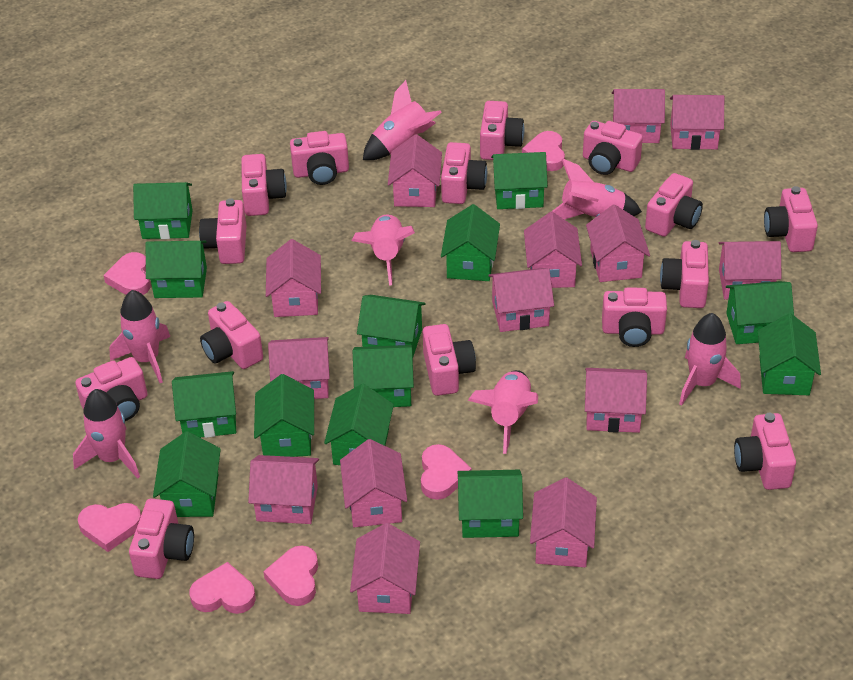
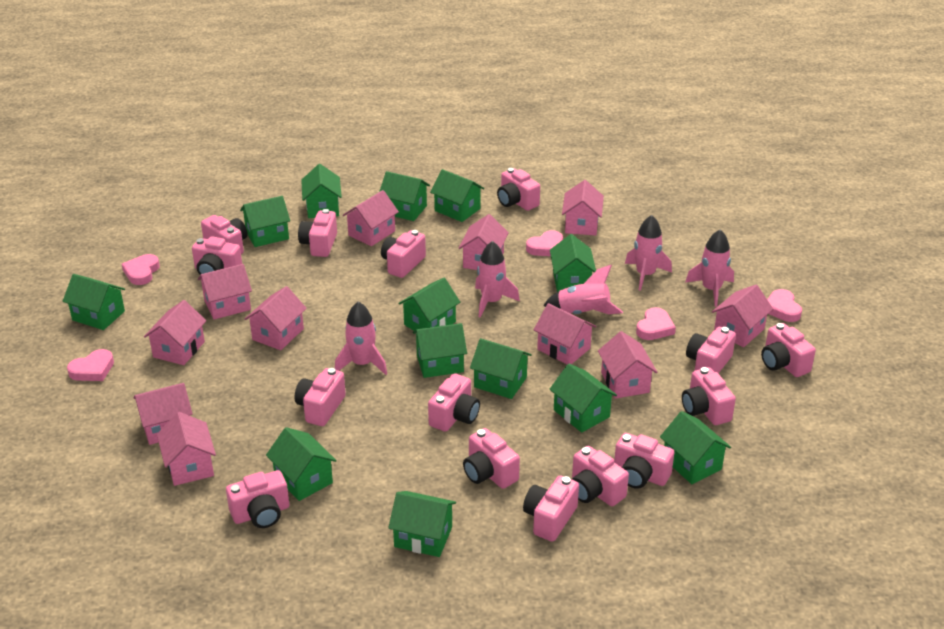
pink heart: 6 -> 5
pink house: 14 -> 11
pink rocket: 7 -> 5

